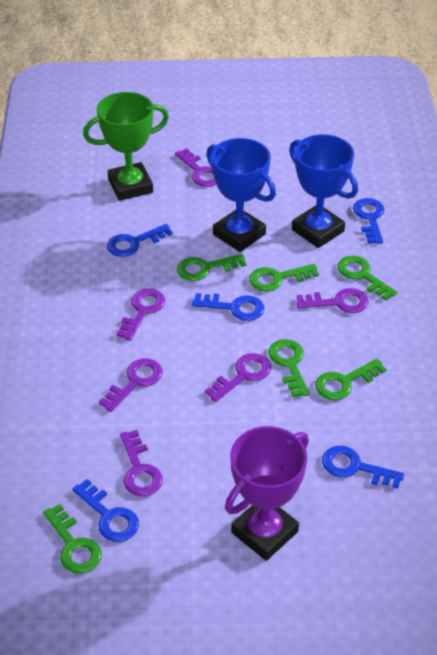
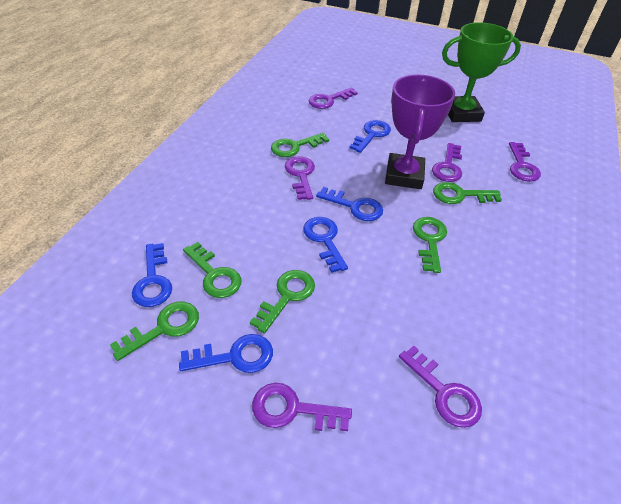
blue trophy: 2 -> 0

